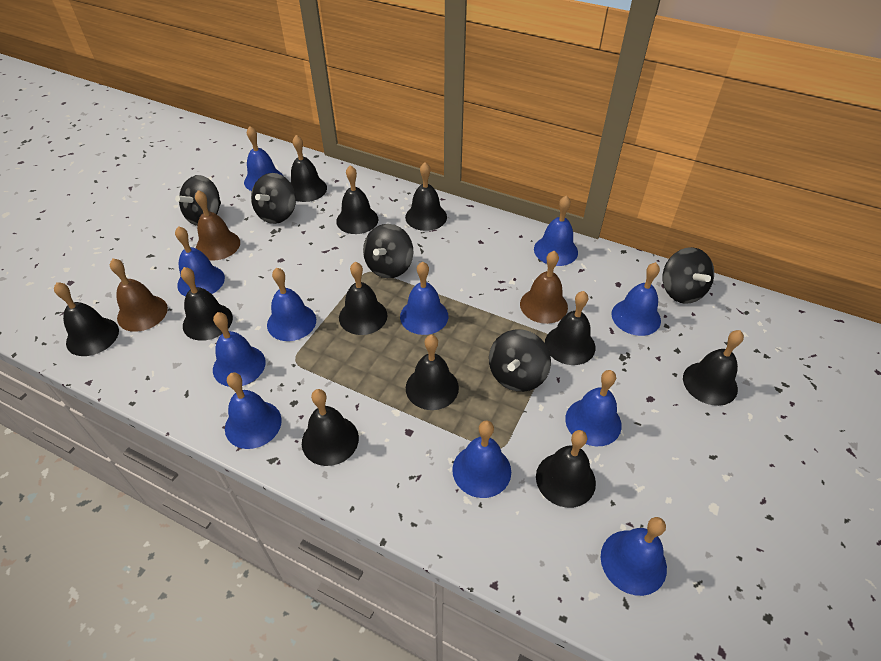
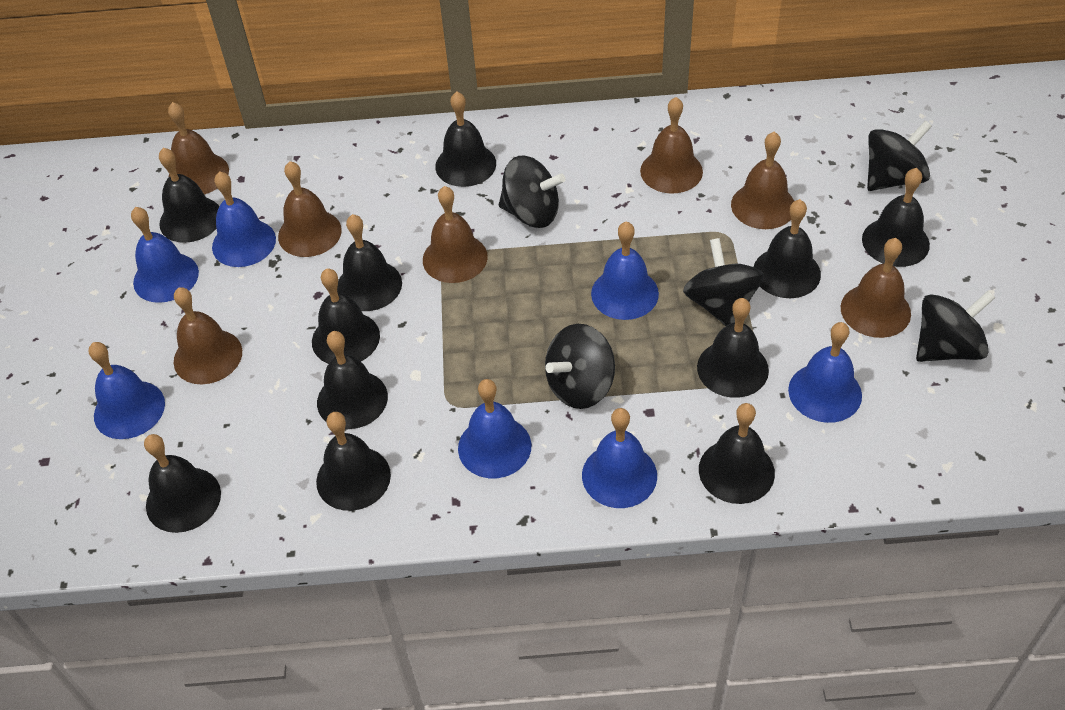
blue bell: 11 -> 7
brown bell: 3 -> 7

